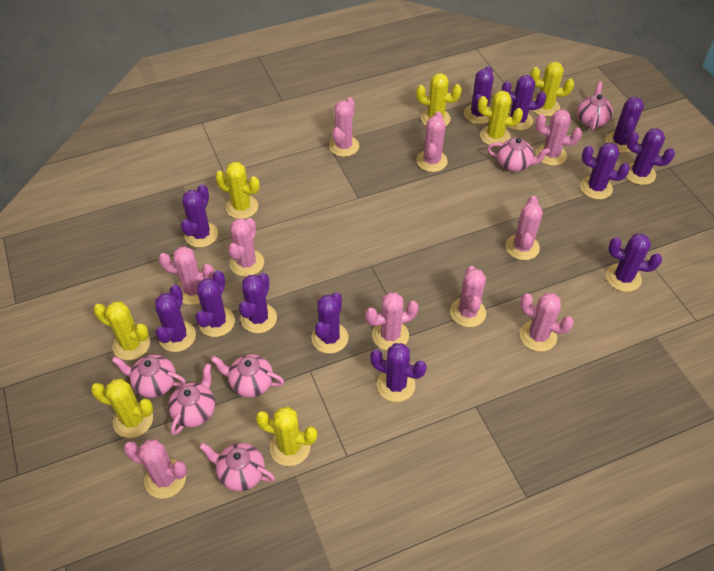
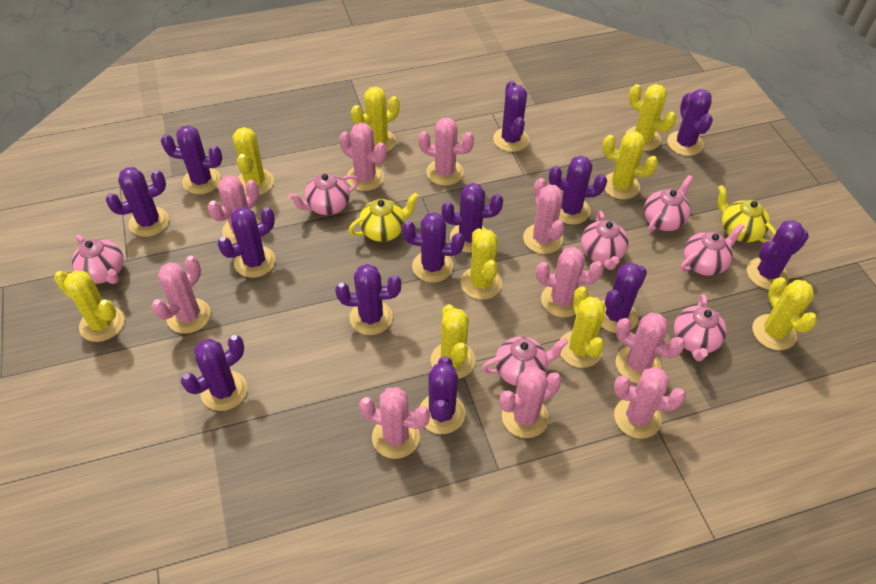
pink teapot: 6 -> 7
purple cactus: 12 -> 13
yellow cactus: 7 -> 9
yellow teapot: 0 -> 2

